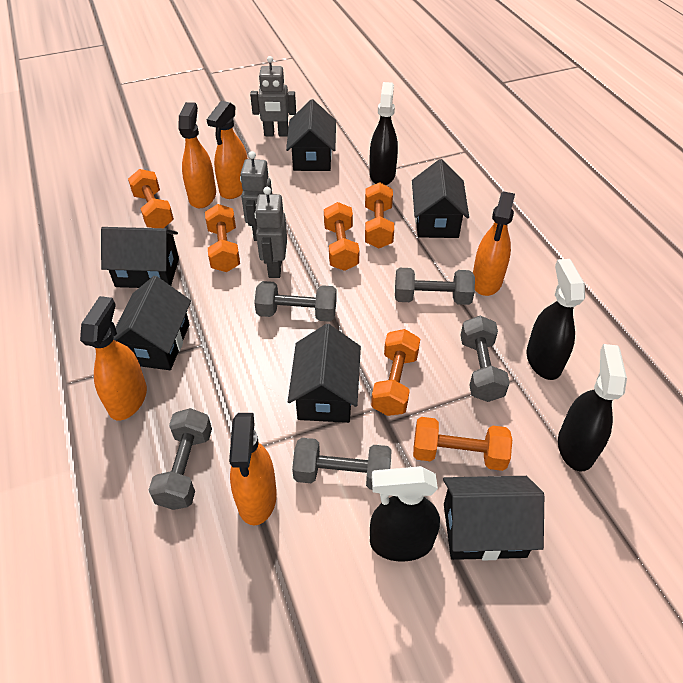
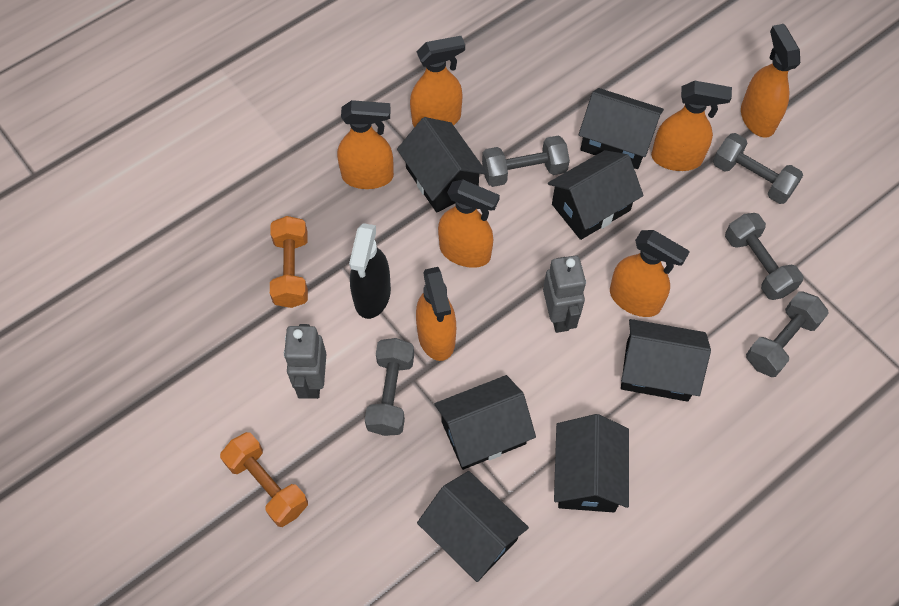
black house: 6 -> 7
black spray bottle: 4 -> 1
grey robot: 3 -> 2
orange dumbbell: 6 -> 2
orange spray bottle: 5 -> 7

